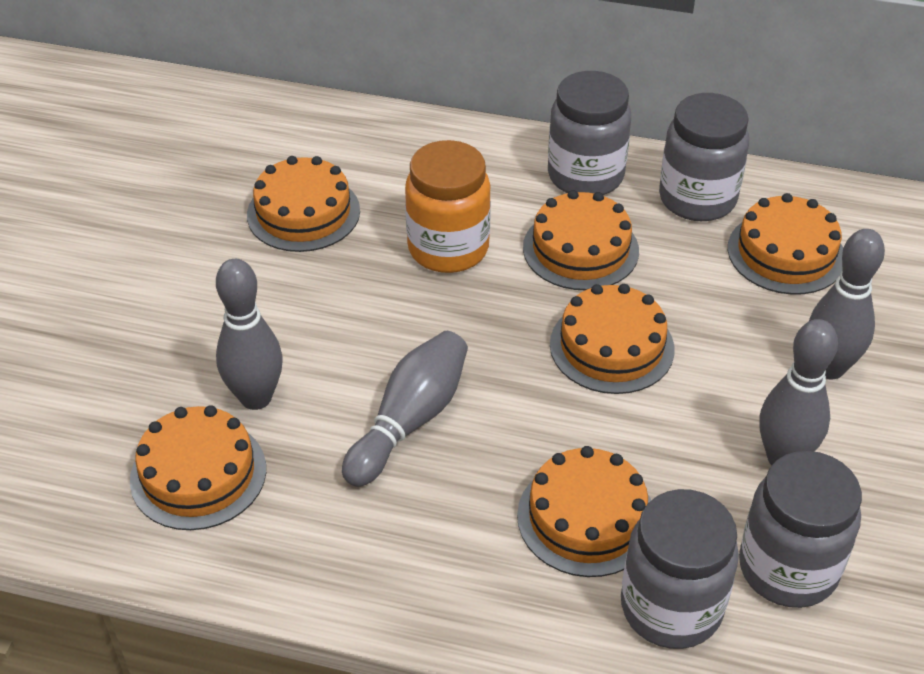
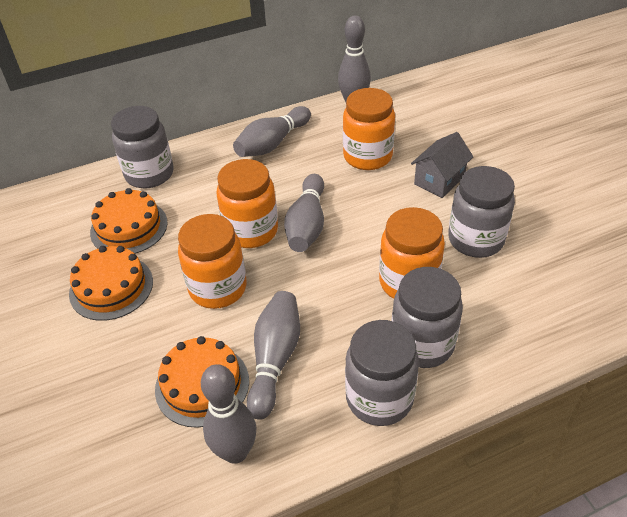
grey bowling pin: 4 -> 5
grey house: 0 -> 1
orange cake: 6 -> 3
orange jar: 1 -> 4

